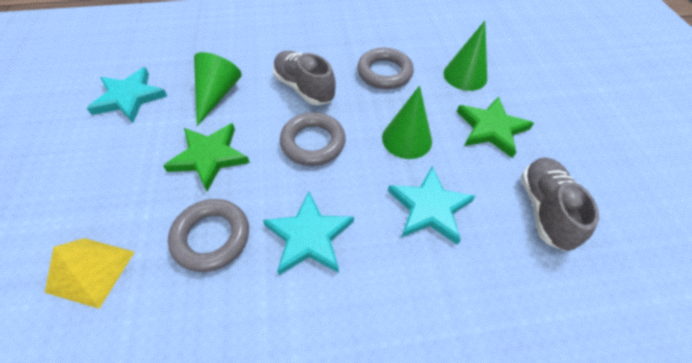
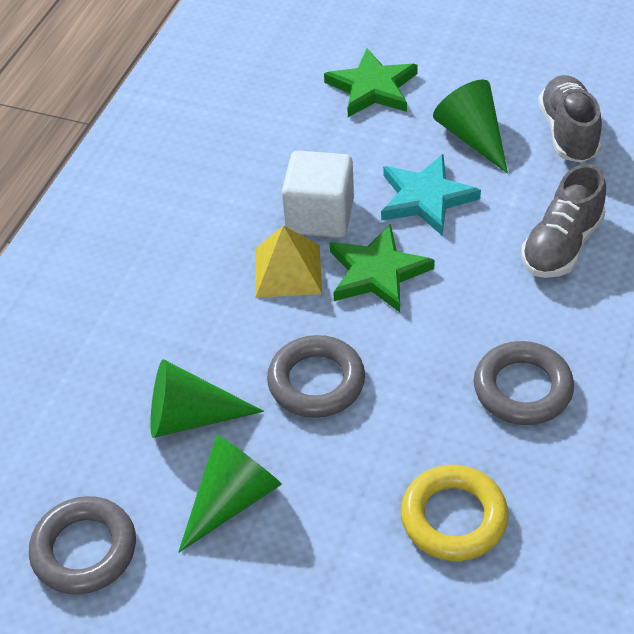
turquoise star: 3 -> 1
white cube: 0 -> 1
yellow ring: 0 -> 1

